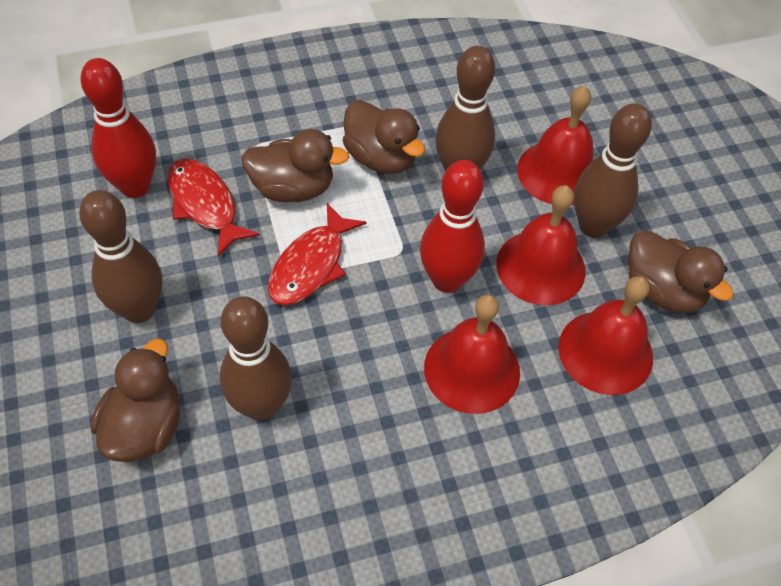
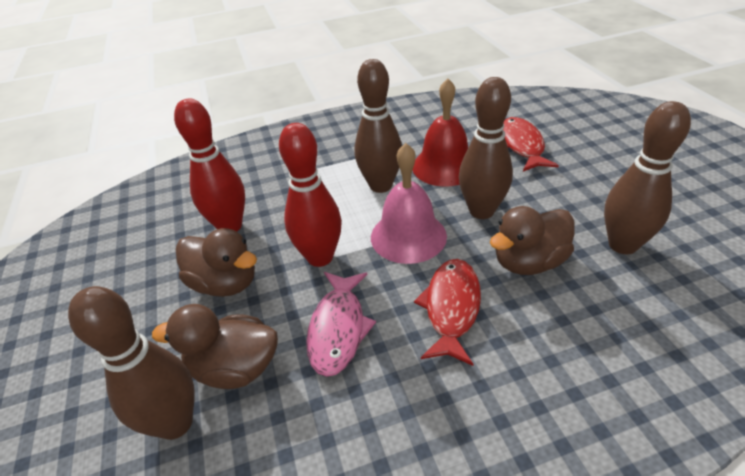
brown duck: 4 -> 3
pink bell: 0 -> 1
pink fish: 0 -> 1
red bell: 4 -> 1

